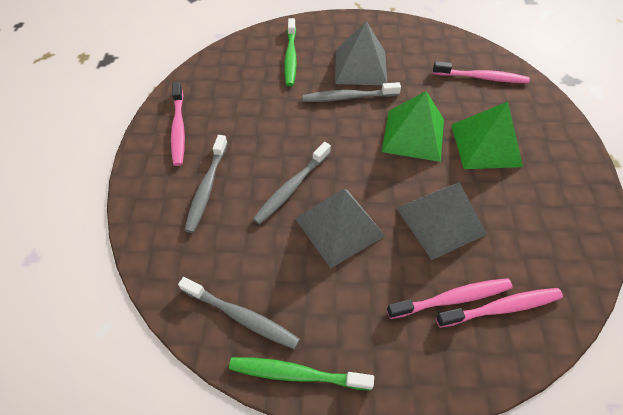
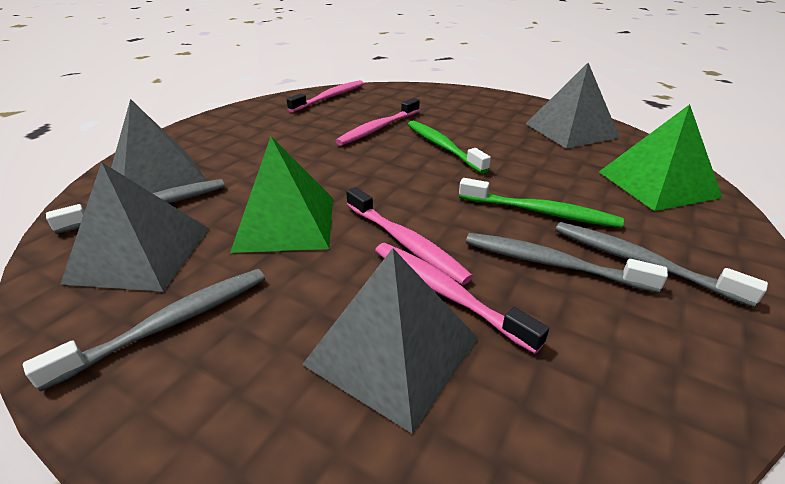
grey pyramid: 3 -> 4

